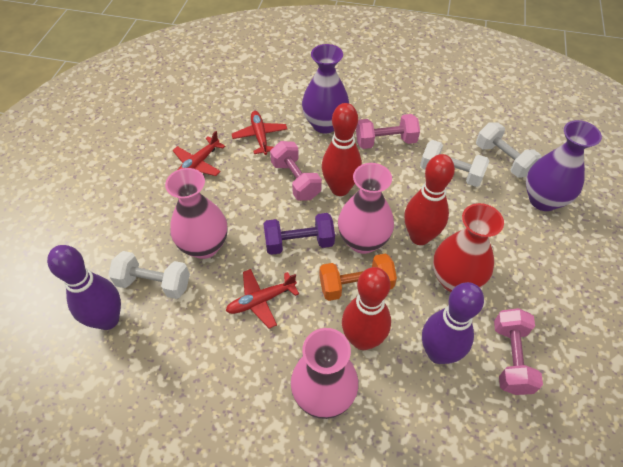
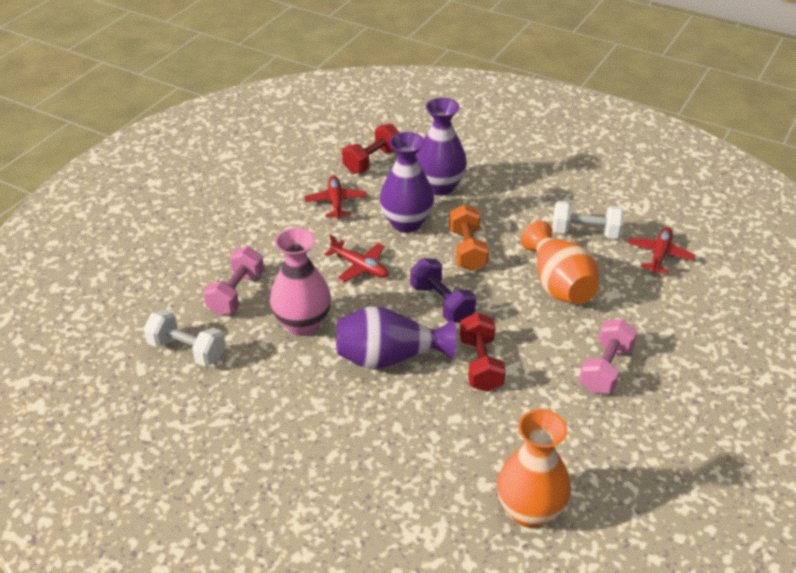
orange vase: 0 -> 2
pink dumbbell: 3 -> 2
pink vase: 3 -> 1
purple bowling pin: 2 -> 0
purple vase: 2 -> 3
red bowling pin: 3 -> 0
red dumbbell: 0 -> 2
red vase: 1 -> 0
white dumbbell: 3 -> 2

